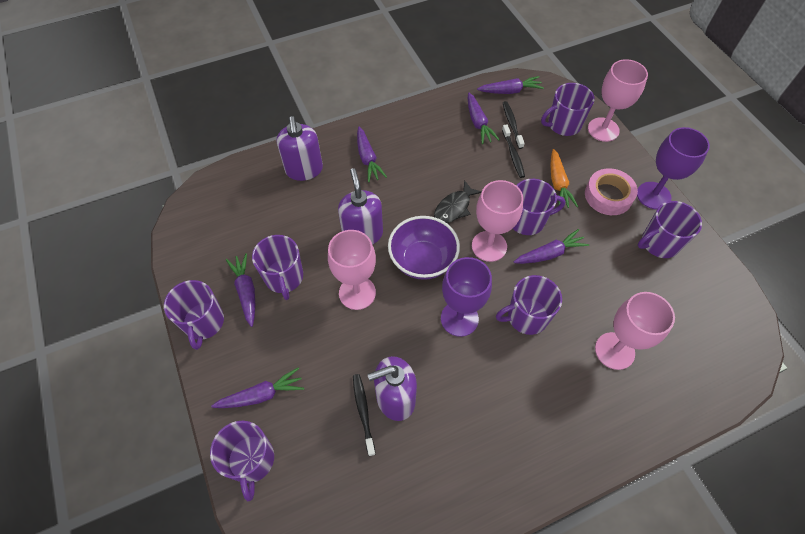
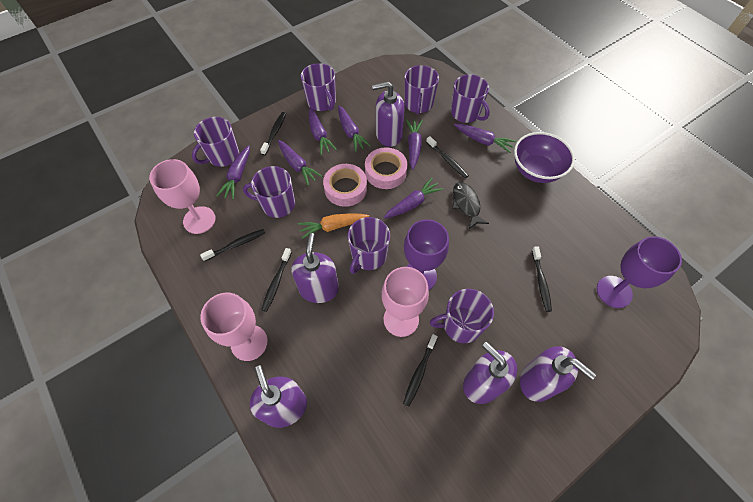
black toothbrush: 3 -> 6
pink goblet: 4 -> 3
pink tape: 1 -> 2
purple carrot: 6 -> 7
purple soap dispenser: 3 -> 5

